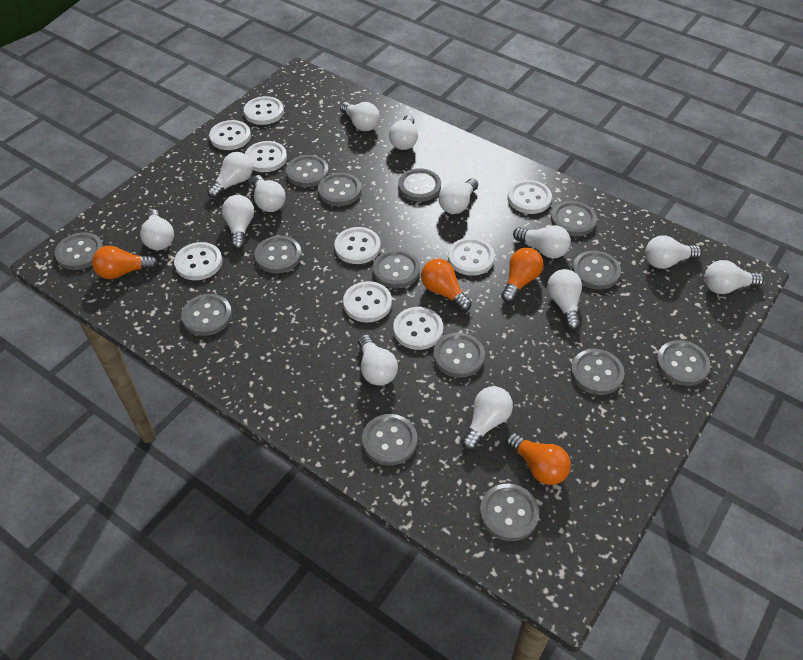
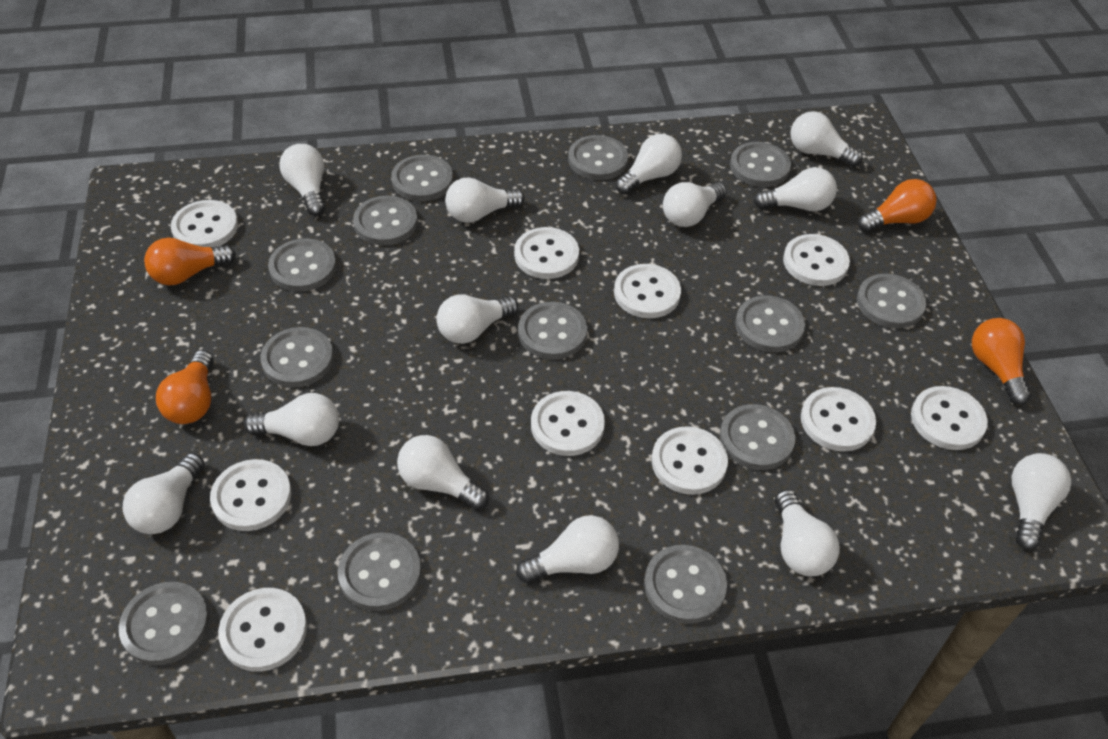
grey button: 14 -> 13
white button: 9 -> 10

